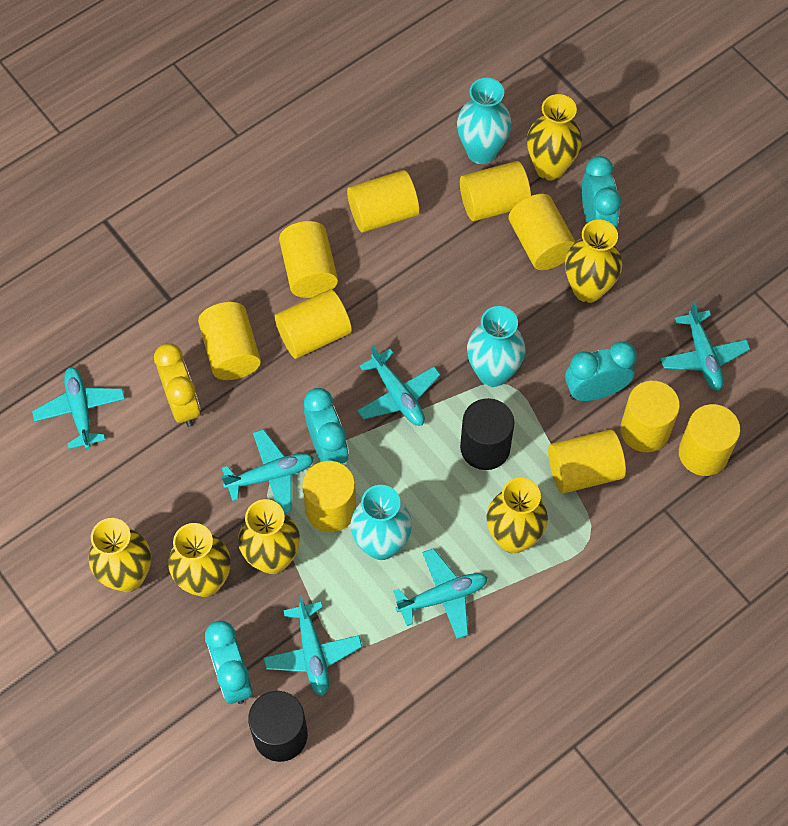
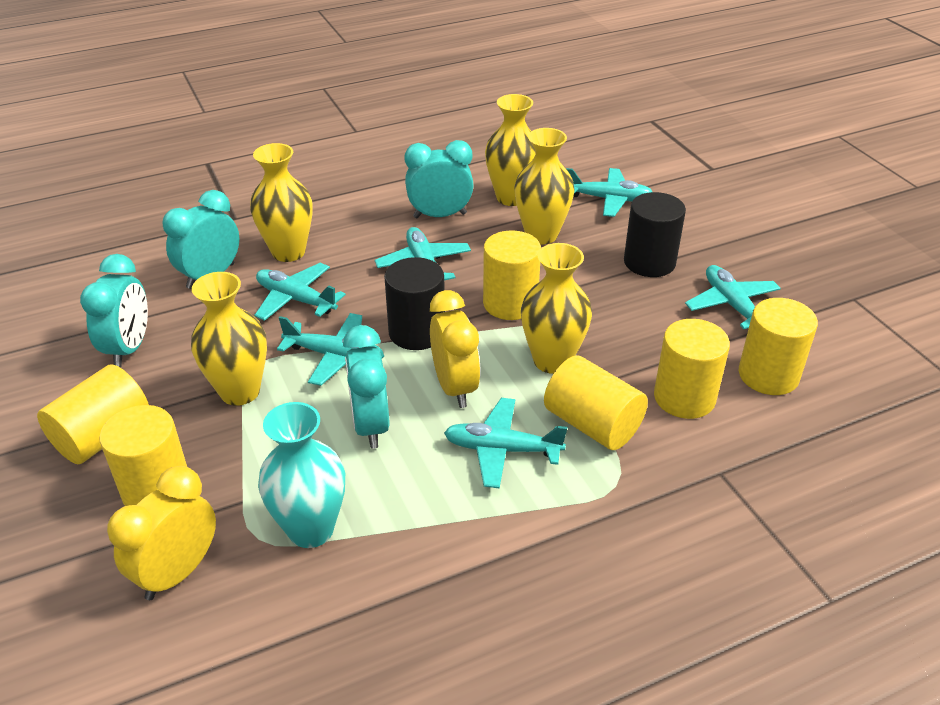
turquoise vase: 3 -> 1
yellow clock: 1 -> 2
yellow cylinder: 10 -> 6
yellow vase: 6 -> 5

